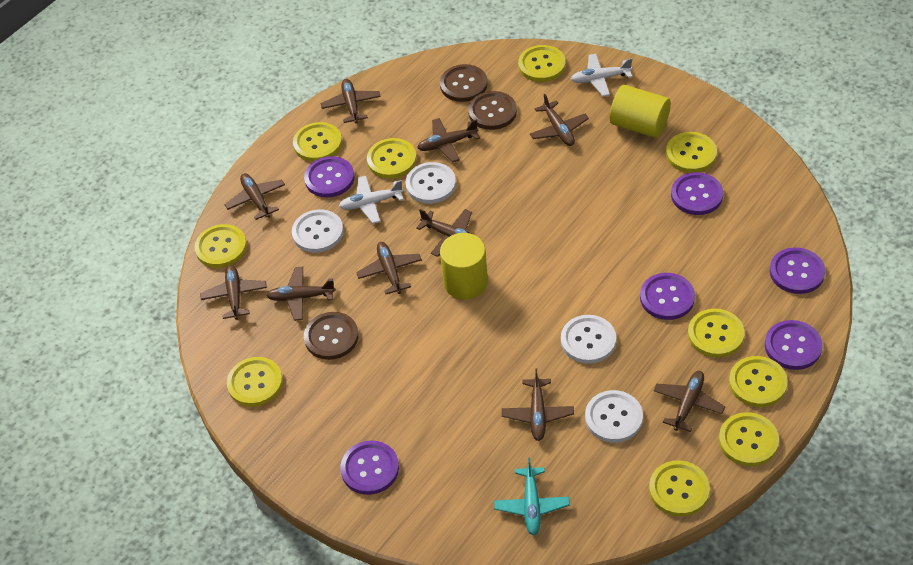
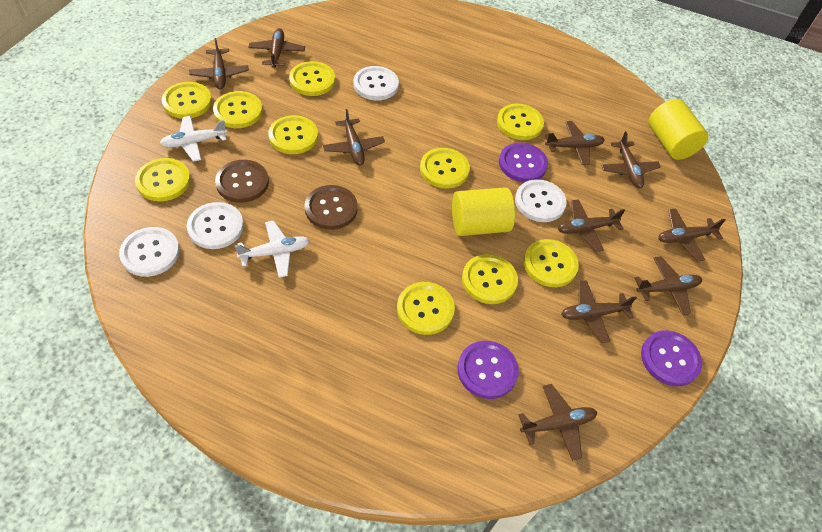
brown button: 3 -> 2
purple button: 6 -> 3
turquoise plane: 1 -> 0

